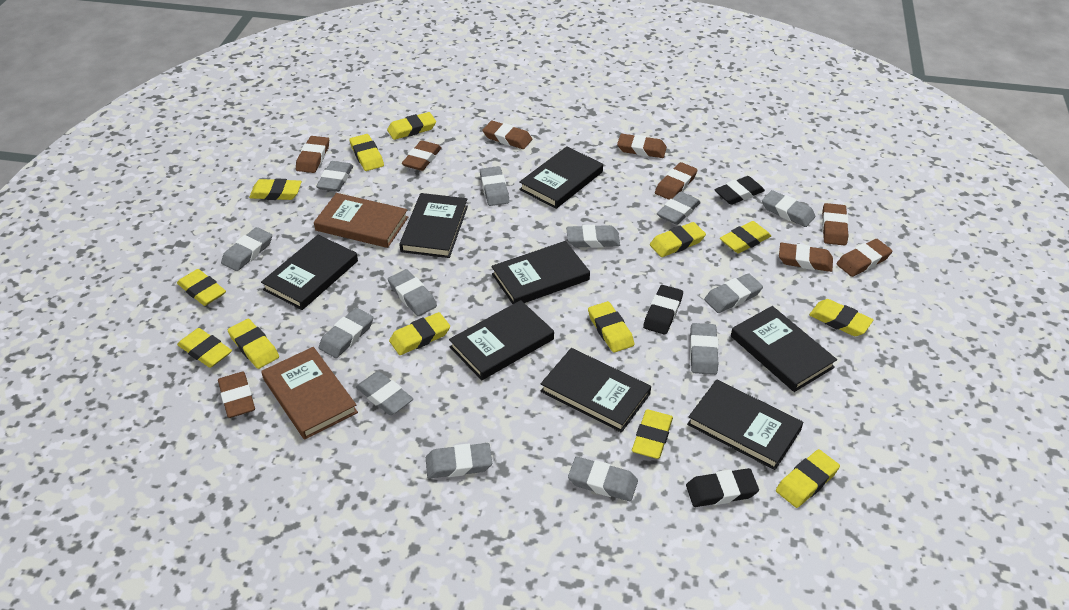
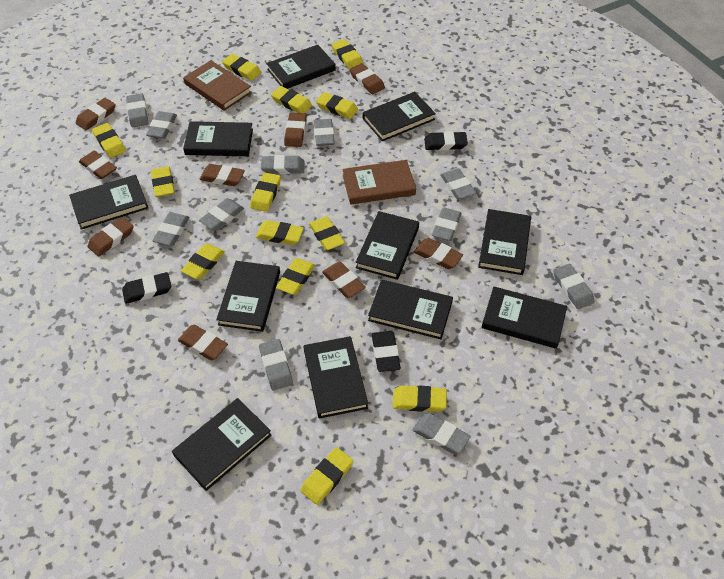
black book: 8 -> 11
grey eraser: 13 -> 11

